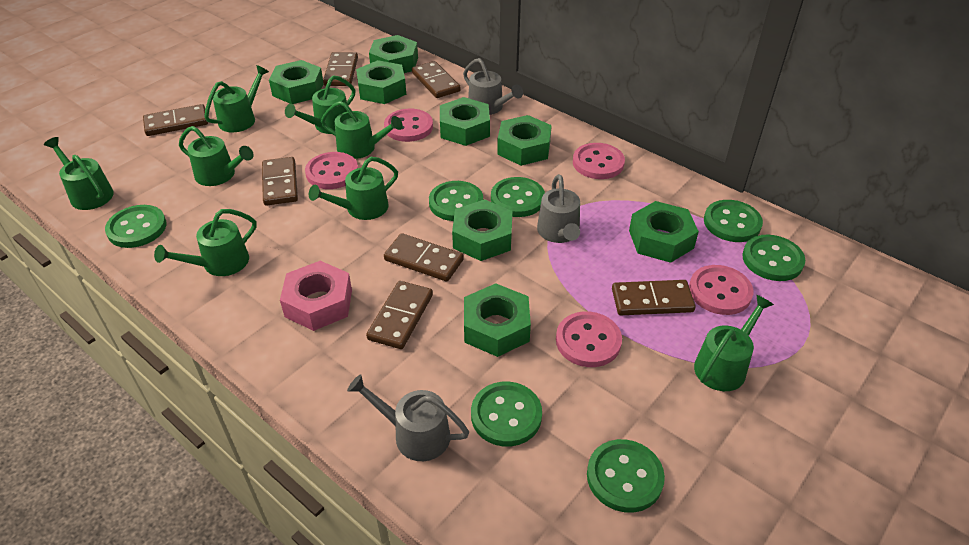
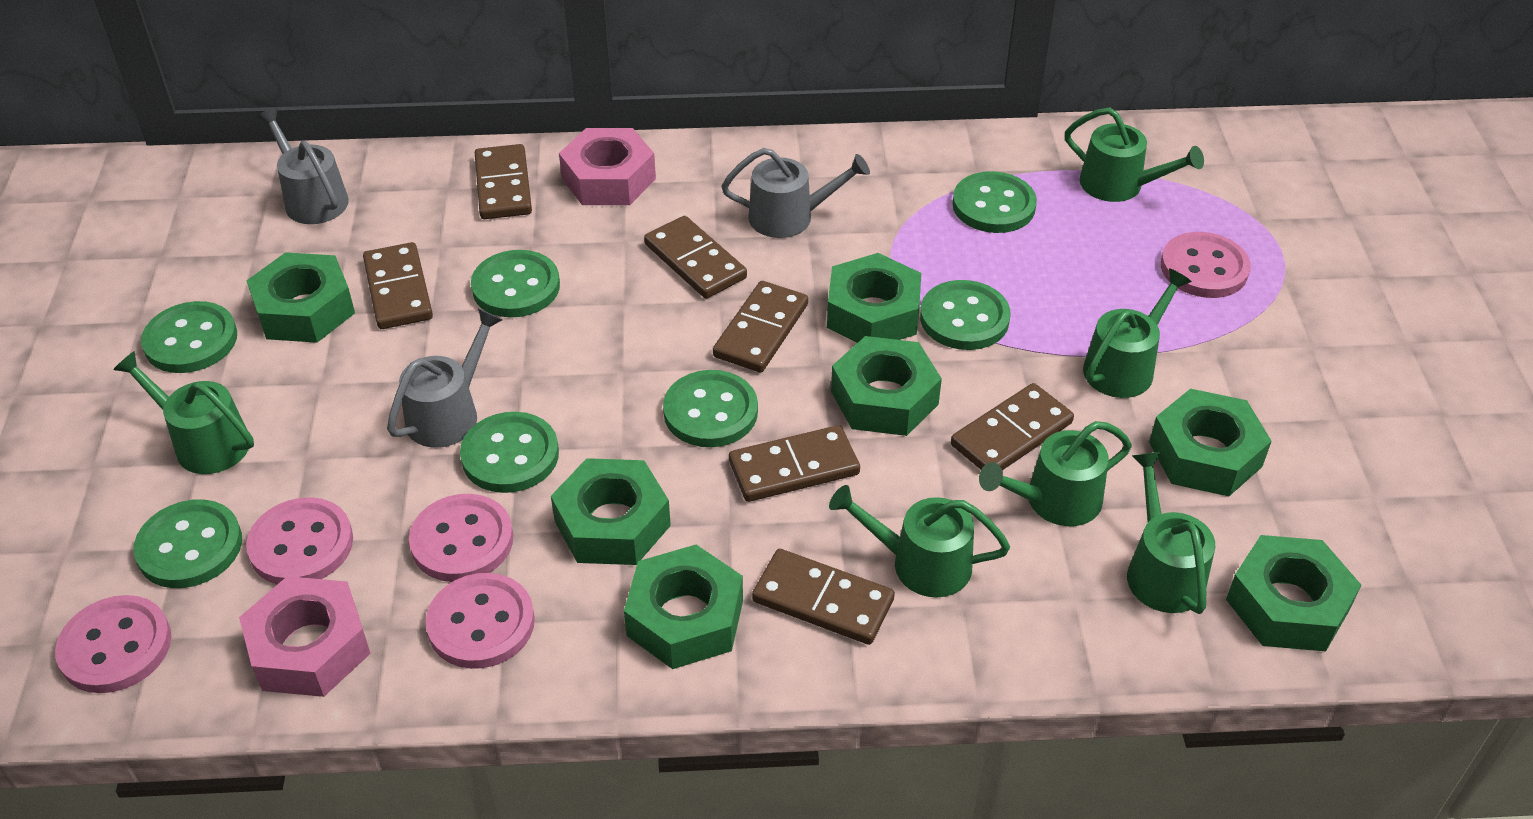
green nut: 8 -> 7
green watering can: 8 -> 6
pink nut: 1 -> 2

